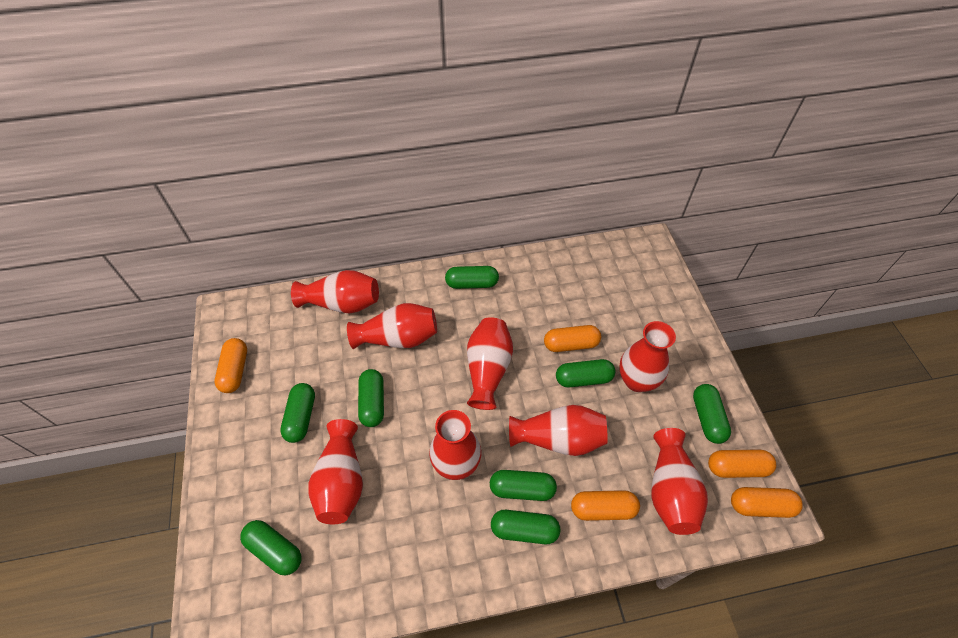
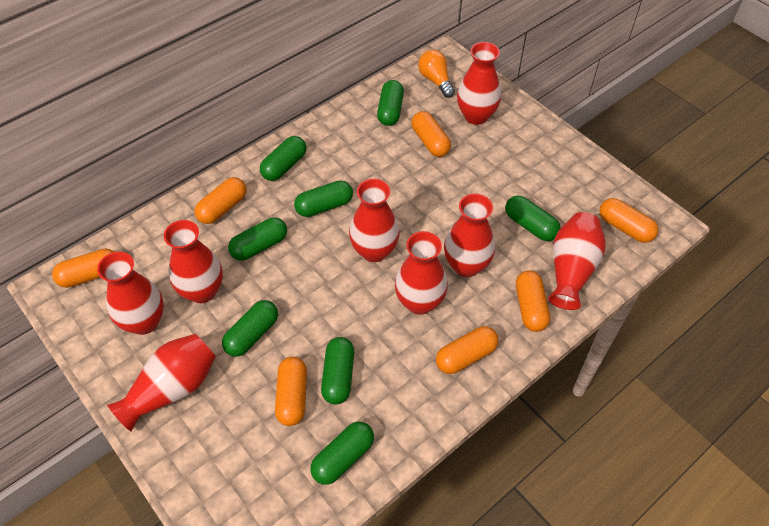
orange capsule: 5 -> 7
orange light bulb: 0 -> 1

